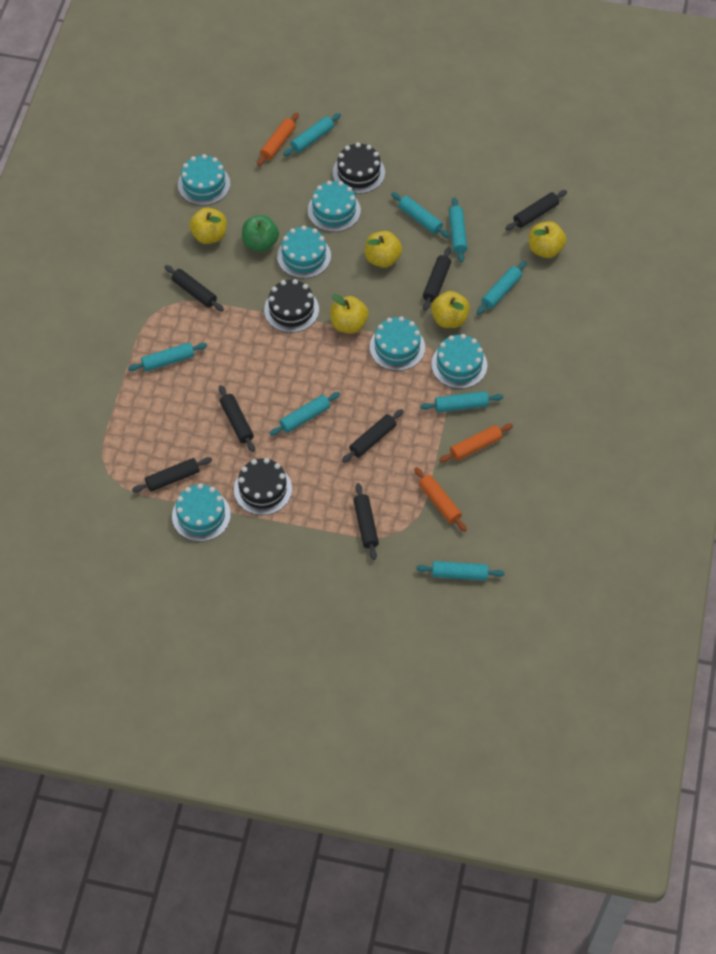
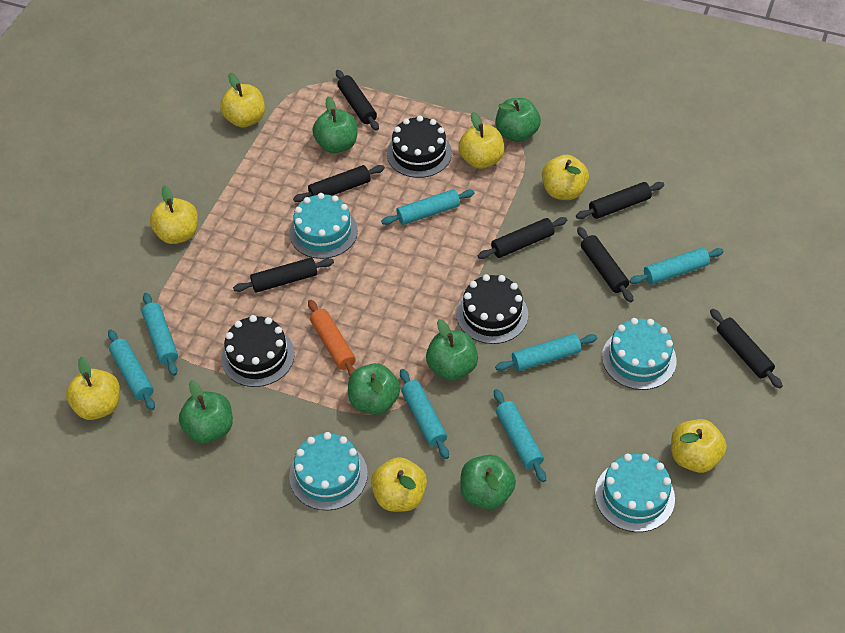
green apple: 1 -> 6
orange rolling pin: 3 -> 1
turquoise cake: 6 -> 4
turquoise rolling pin: 8 -> 7
yellow apple: 5 -> 7

